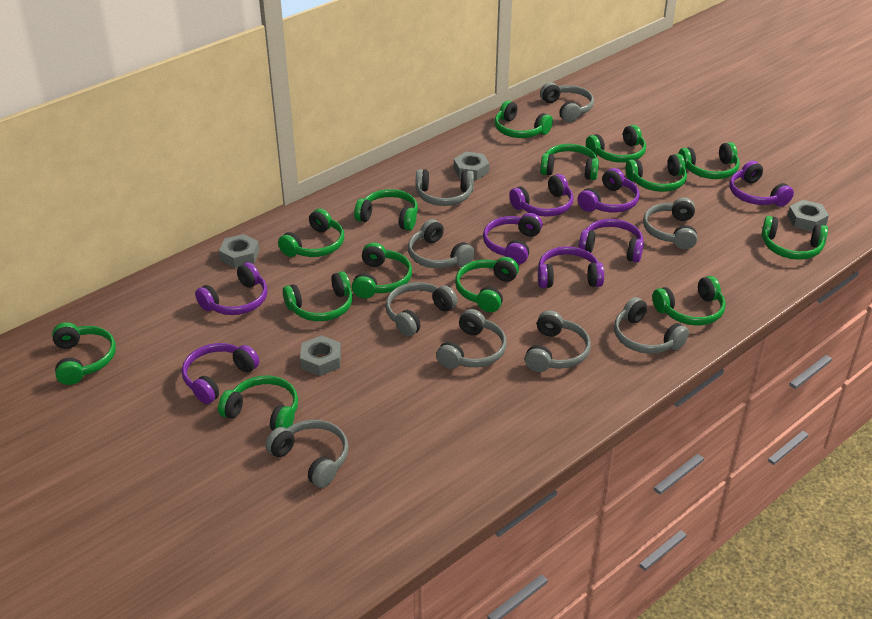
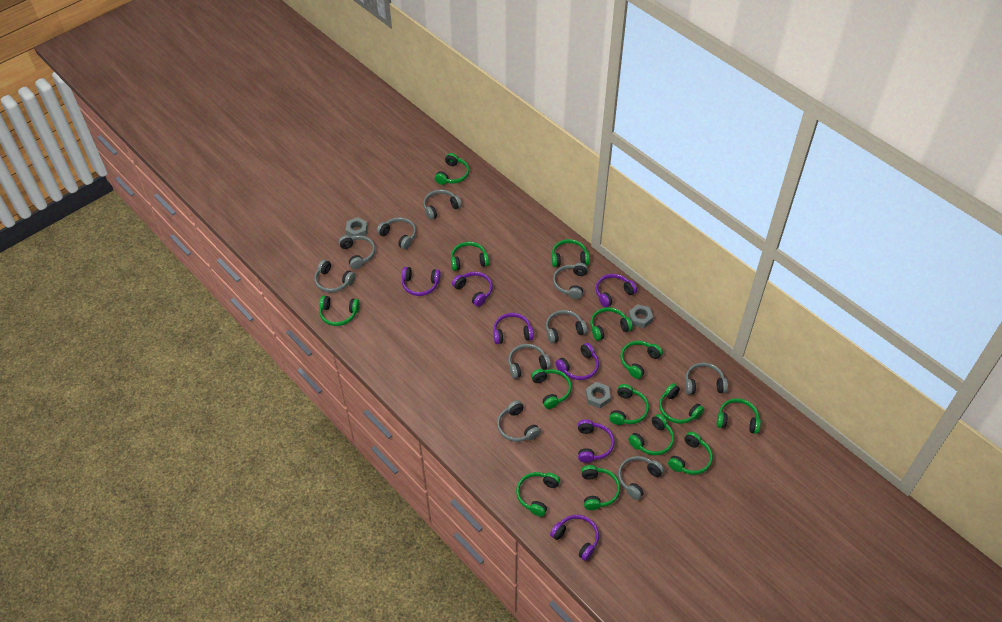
grey headphones: 9 -> 10
grey nut: 4 -> 3
purple headphones: 8 -> 7

